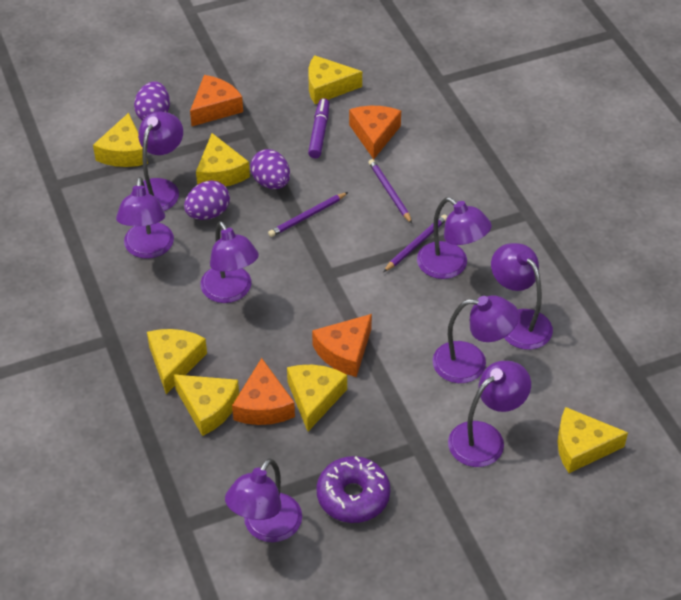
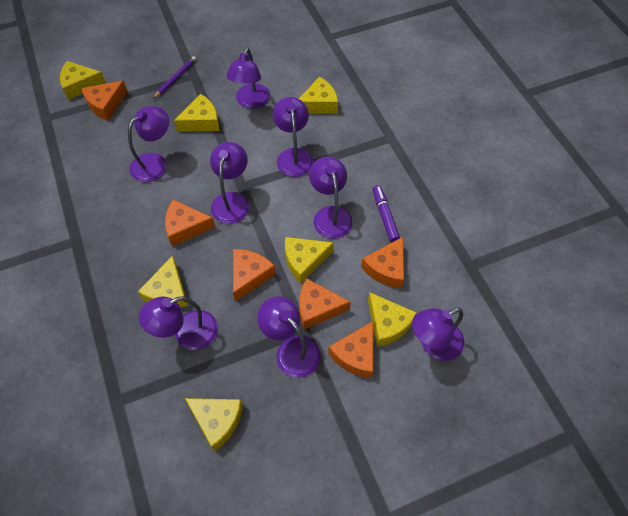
orange cheese: 4 -> 6
purple donut: 1 -> 0
purple egg: 3 -> 0
purple pencil: 3 -> 1

